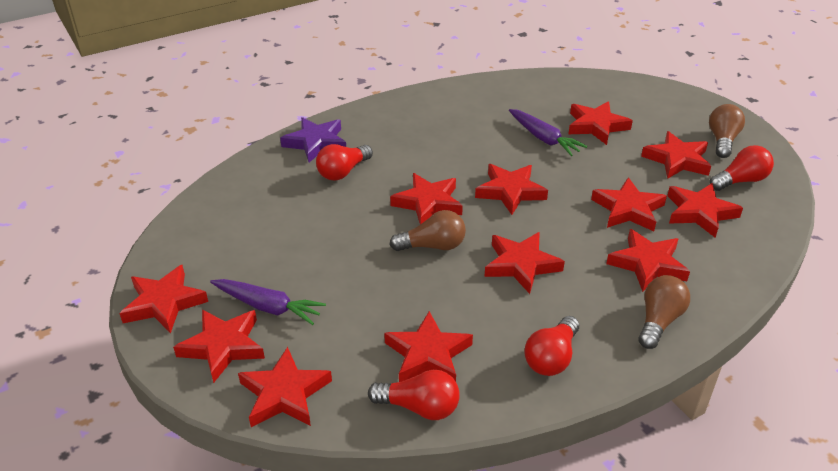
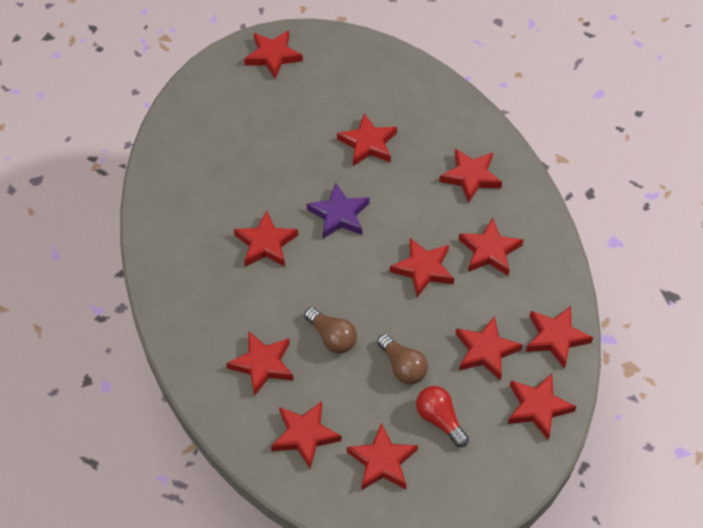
brown light bulb: 3 -> 2
purple carrot: 2 -> 0
red light bulb: 4 -> 1

